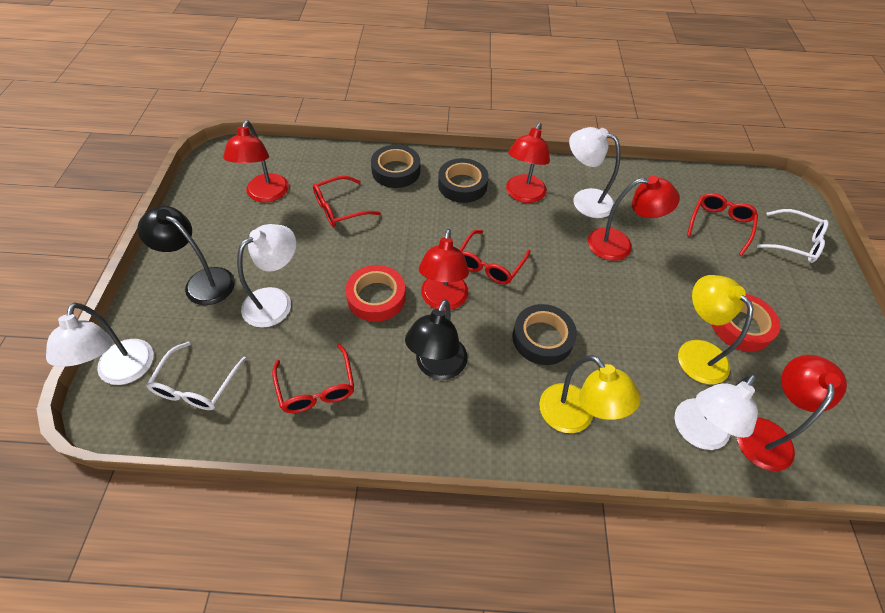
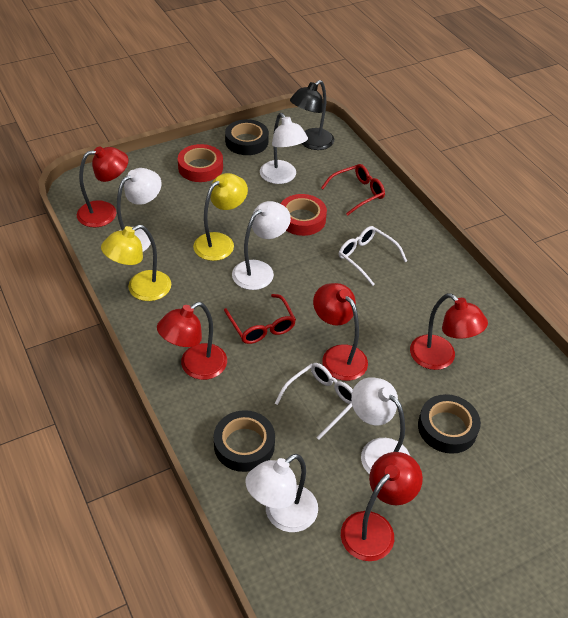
black lamp: 2 -> 1
red glasses: 4 -> 2
white lamp: 4 -> 5

